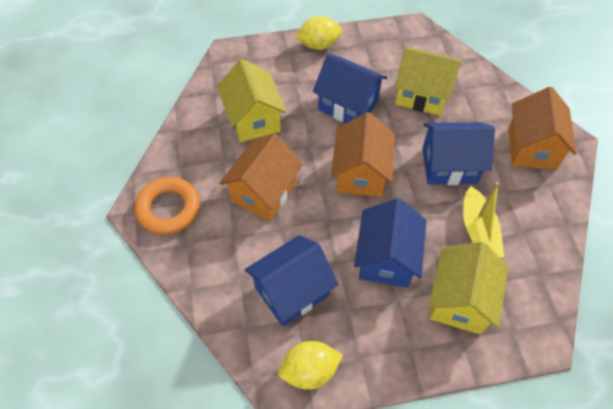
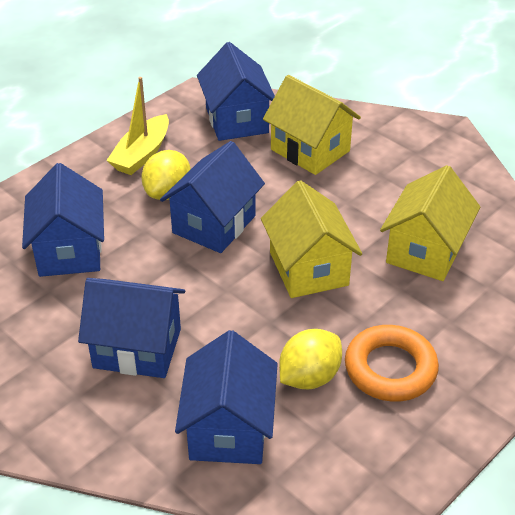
blue house: 4 -> 5
orange house: 3 -> 0

